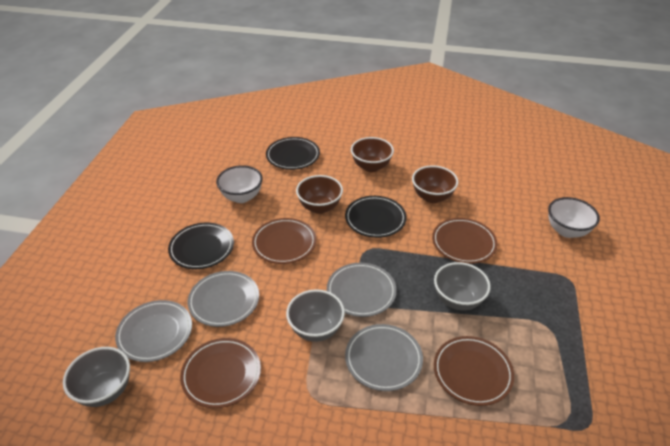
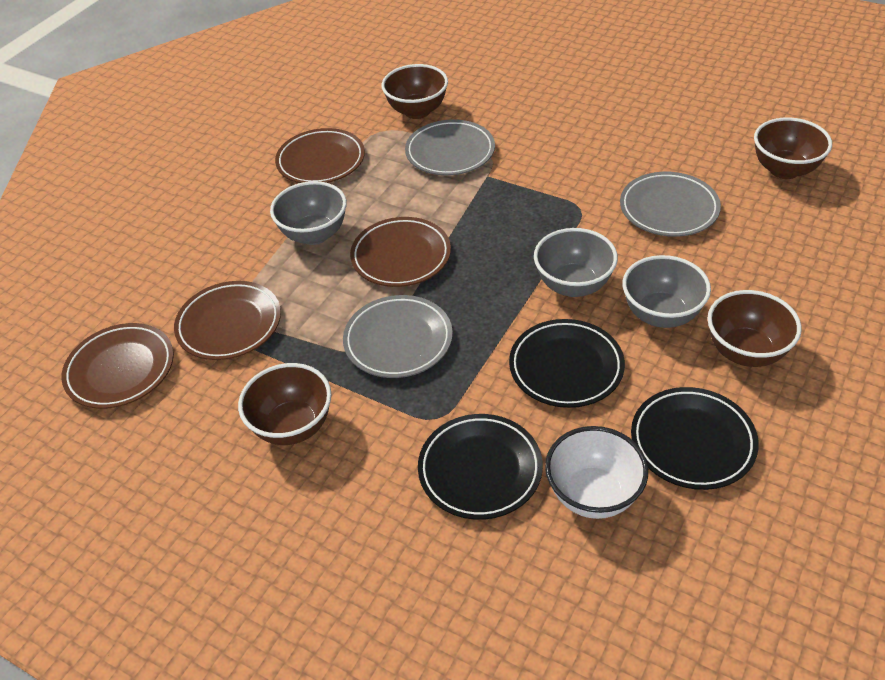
brown bowl: 3 -> 4
grey plate: 4 -> 3
white bowl: 2 -> 1

